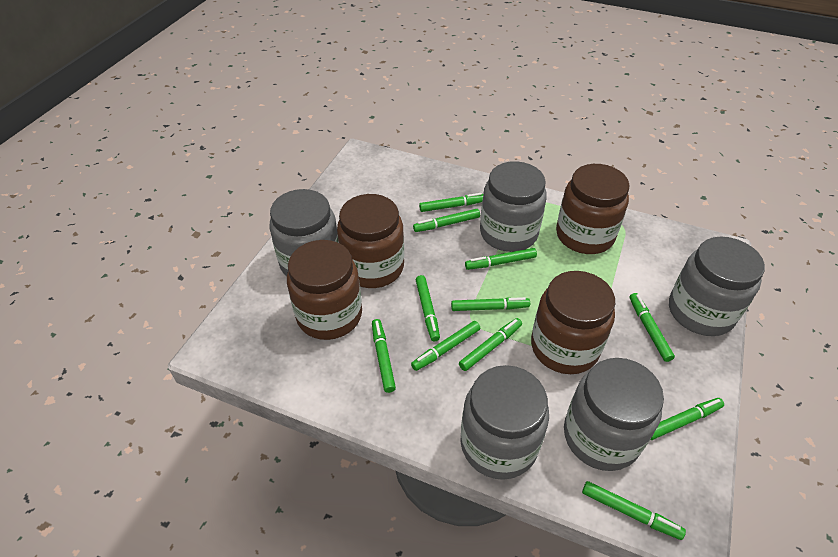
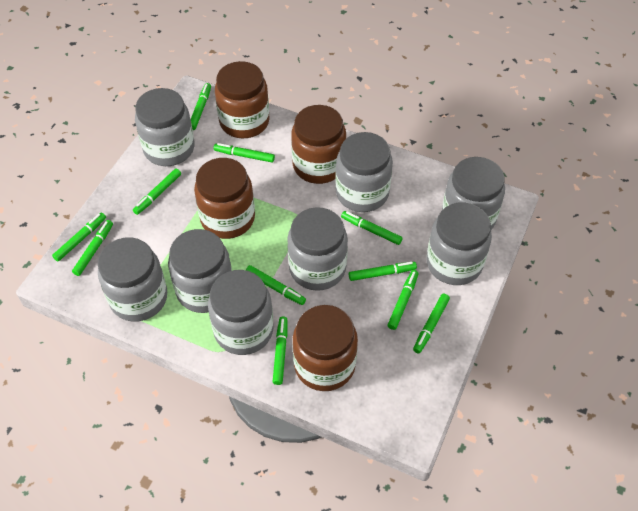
grey jar: 5 -> 8

